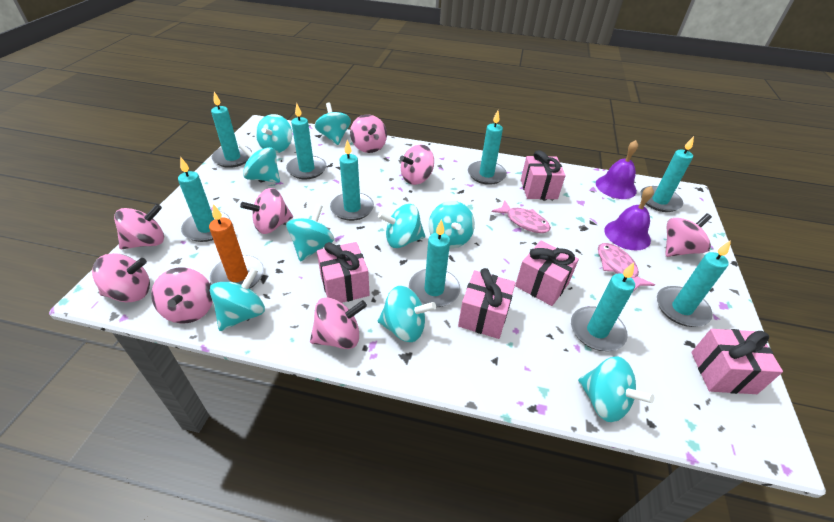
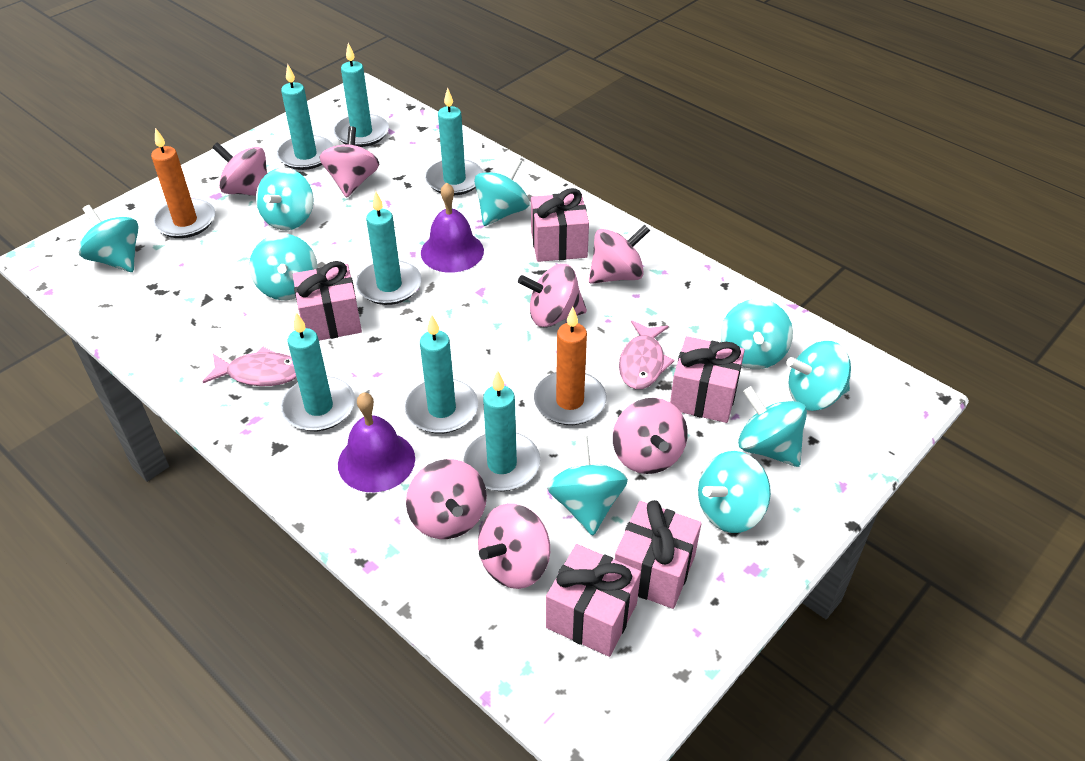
orange candle: 1 -> 2
pink spinning top: 8 -> 7
turquoise candle: 9 -> 7

